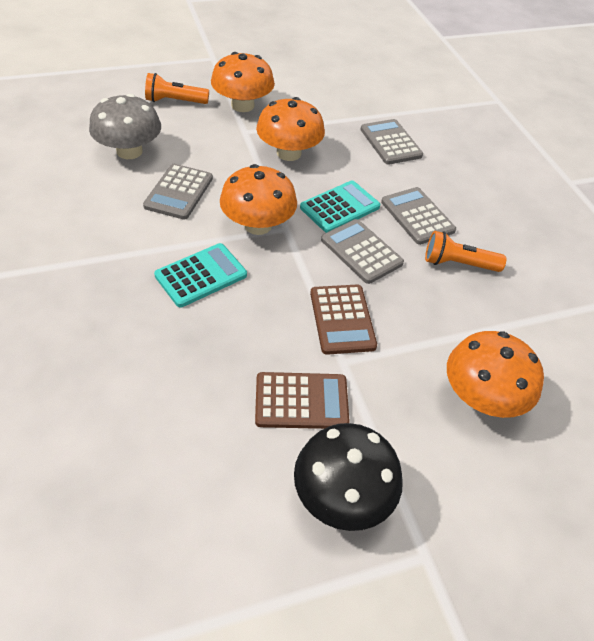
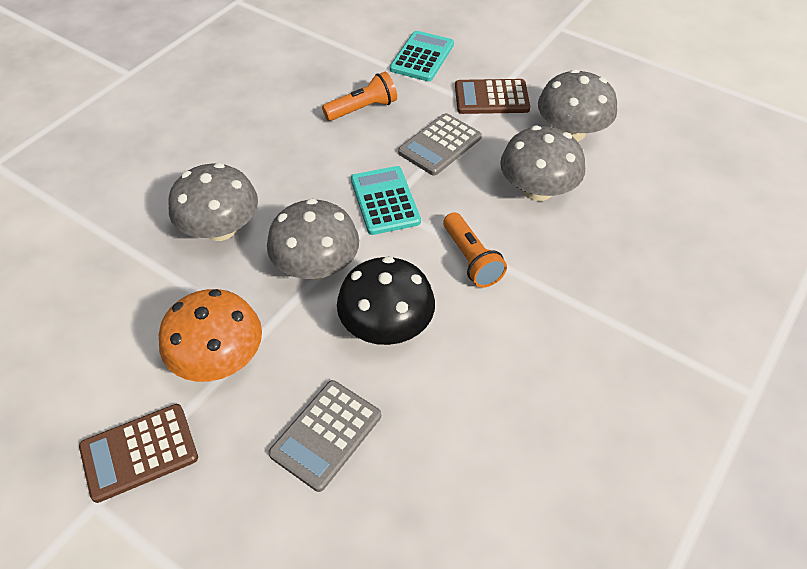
grey calculator: 4 -> 2
grey mushroom: 1 -> 4
orange mushroom: 4 -> 1

